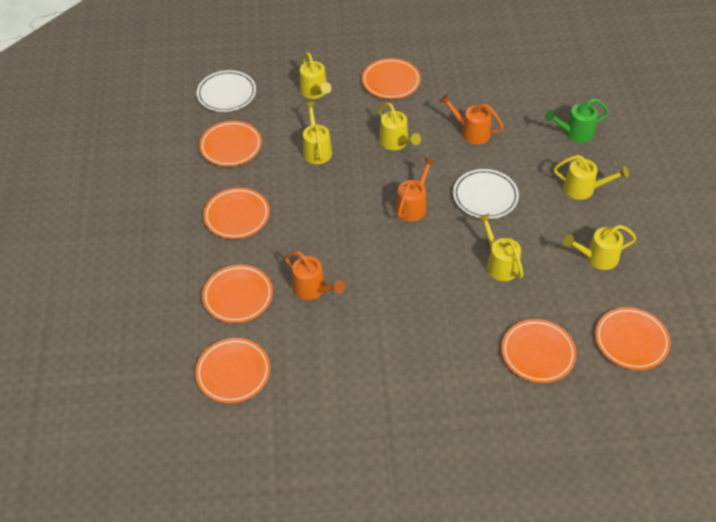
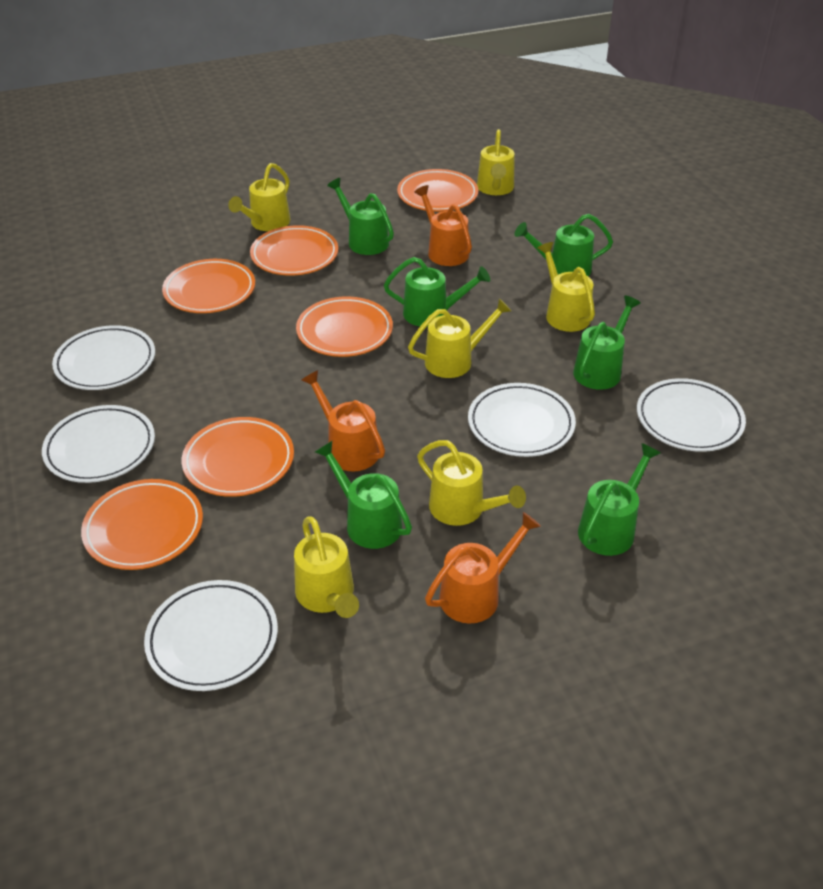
green watering can: 1 -> 6
orange plate: 7 -> 6
white plate: 2 -> 5

